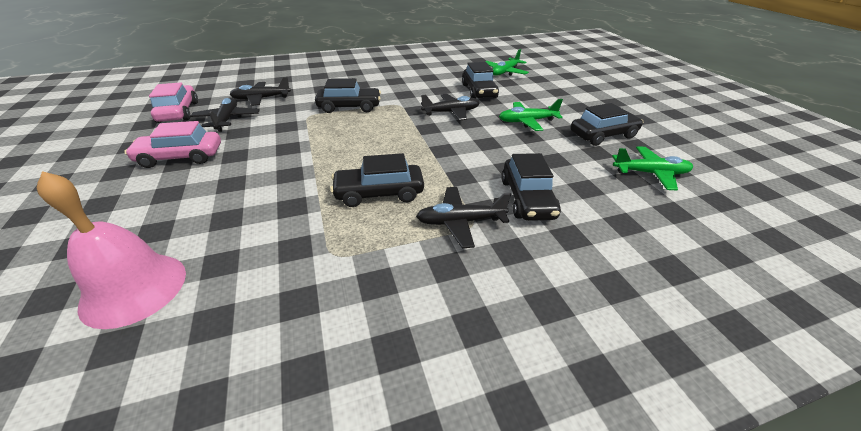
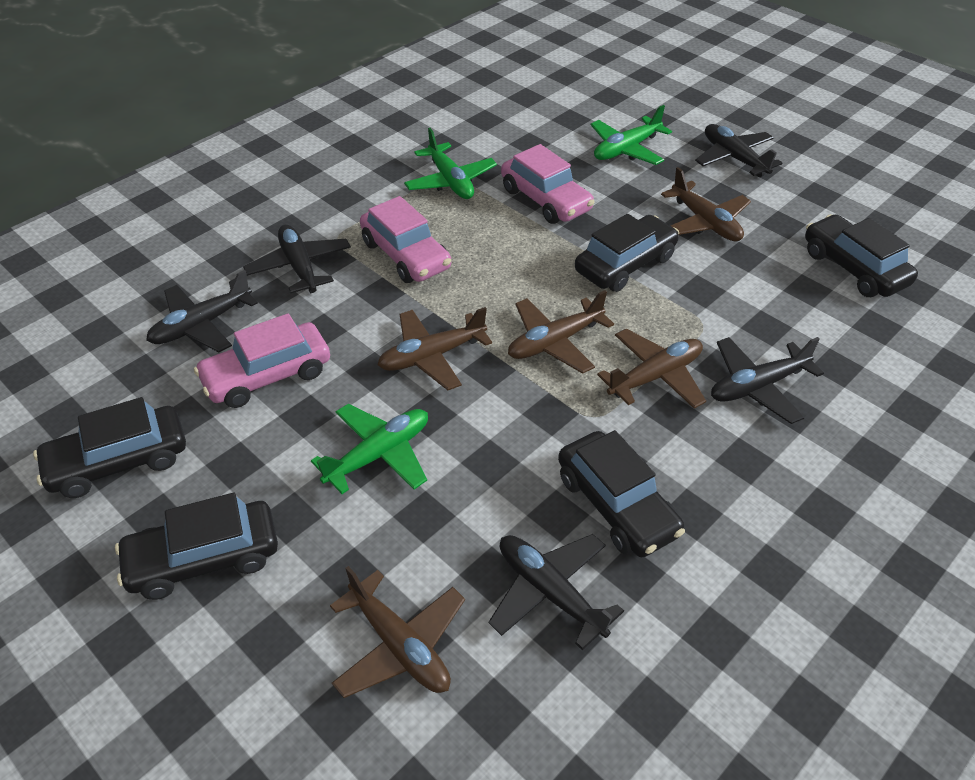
black plane: 4 -> 5
brown plane: 0 -> 5
pink bell: 1 -> 0
pink car: 2 -> 3

